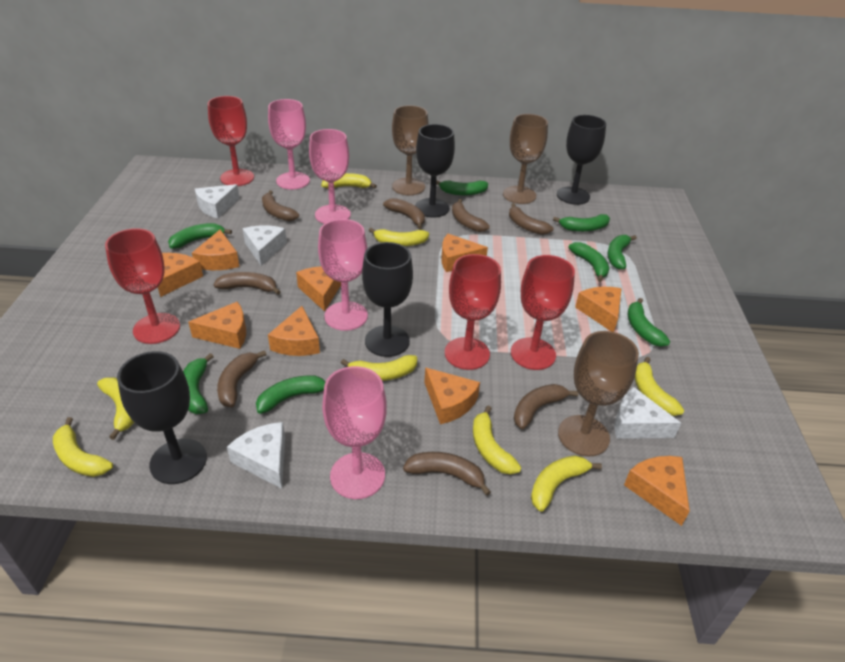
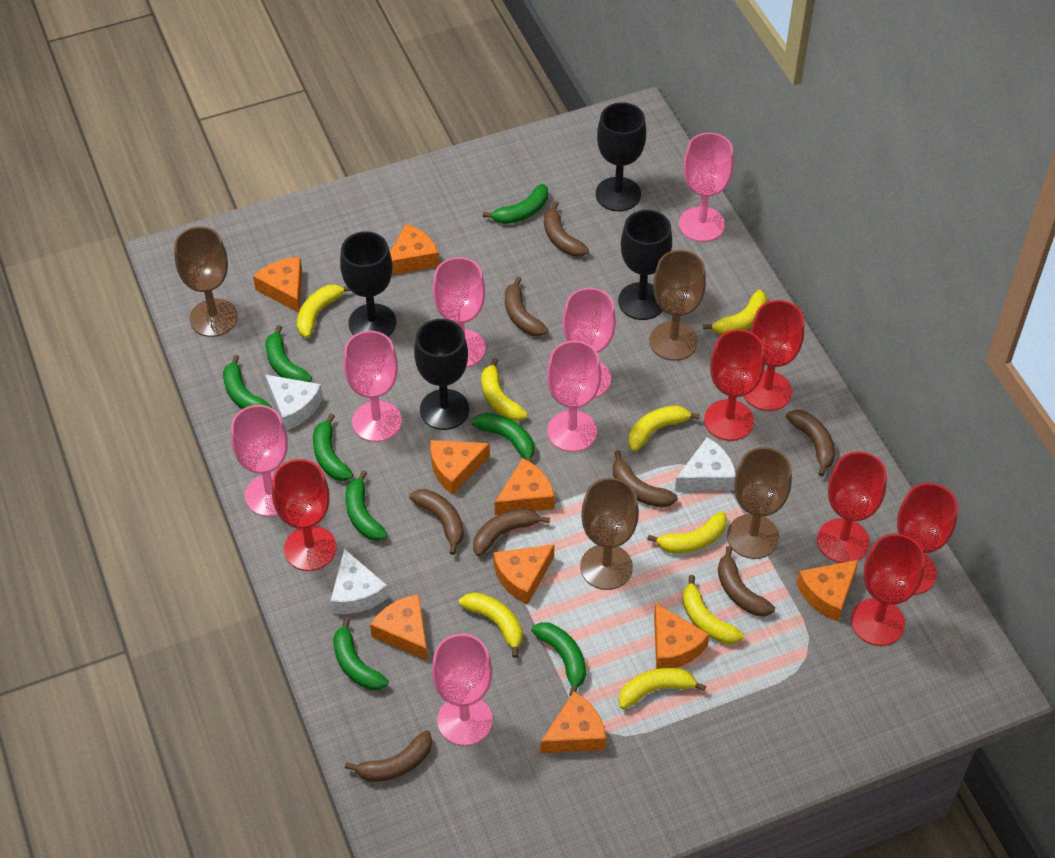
brown goblet: 3 -> 4
pink goblet: 4 -> 7
red goblet: 4 -> 6
white cheese: 4 -> 3

